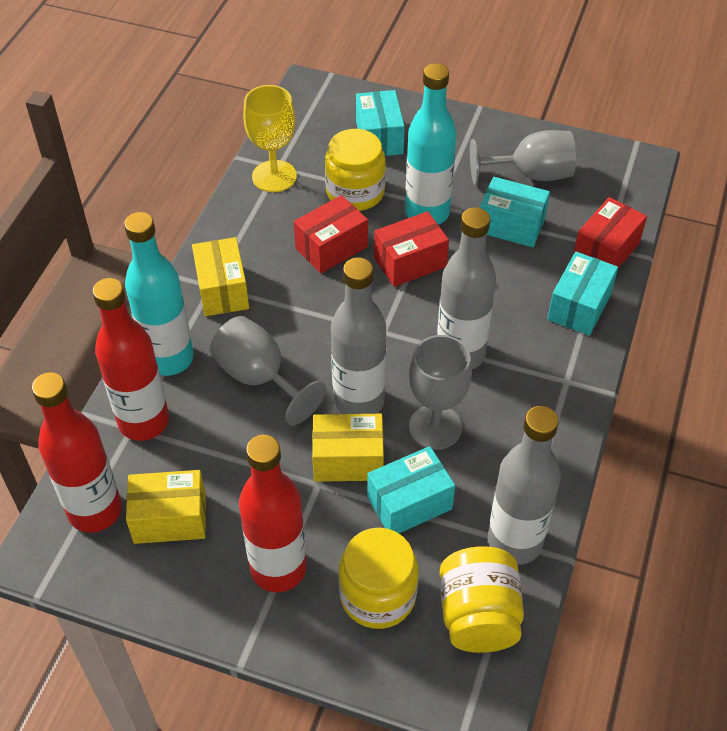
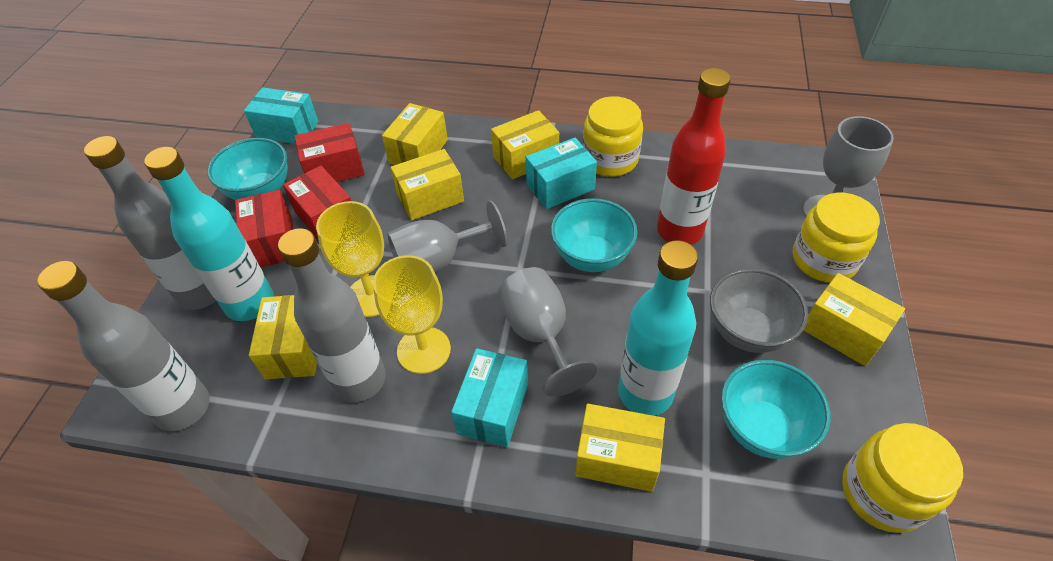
grey bowl: 0 -> 1
red bottle: 3 -> 1
turquoise bowl: 0 -> 3
turquoise box: 4 -> 3
yellow box: 3 -> 6
yellow goblet: 1 -> 2

